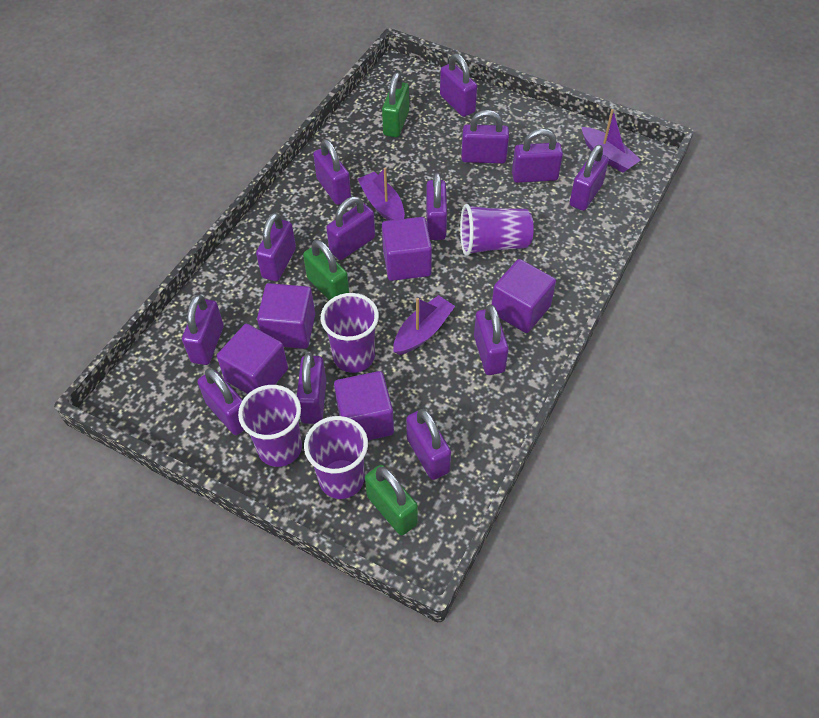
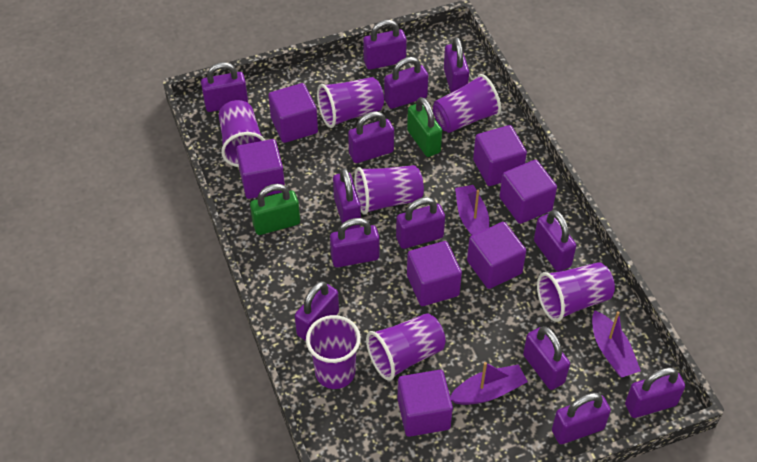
green padlock: 3 -> 2
purple cube: 5 -> 7
purple cup: 4 -> 7

